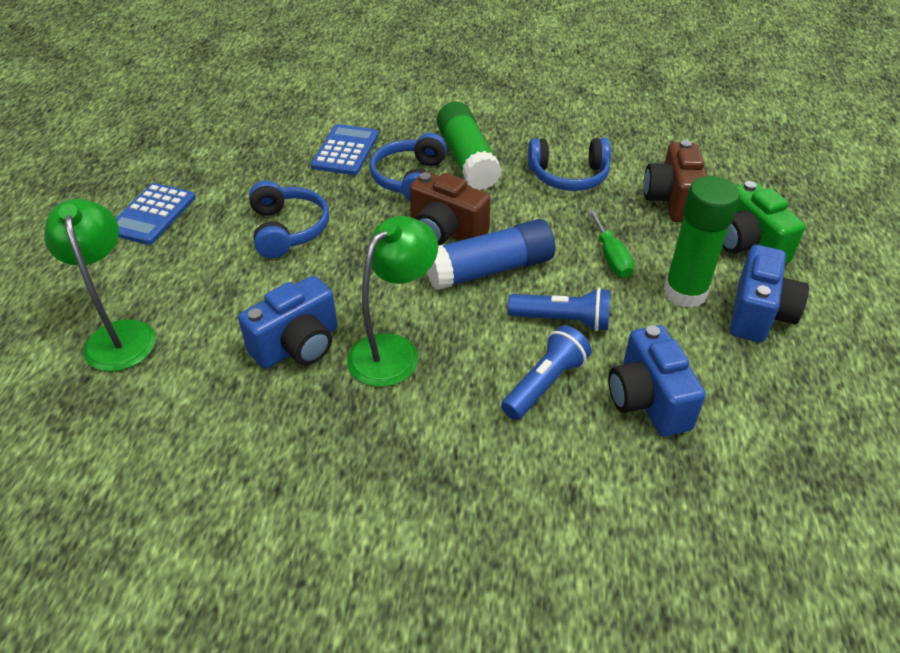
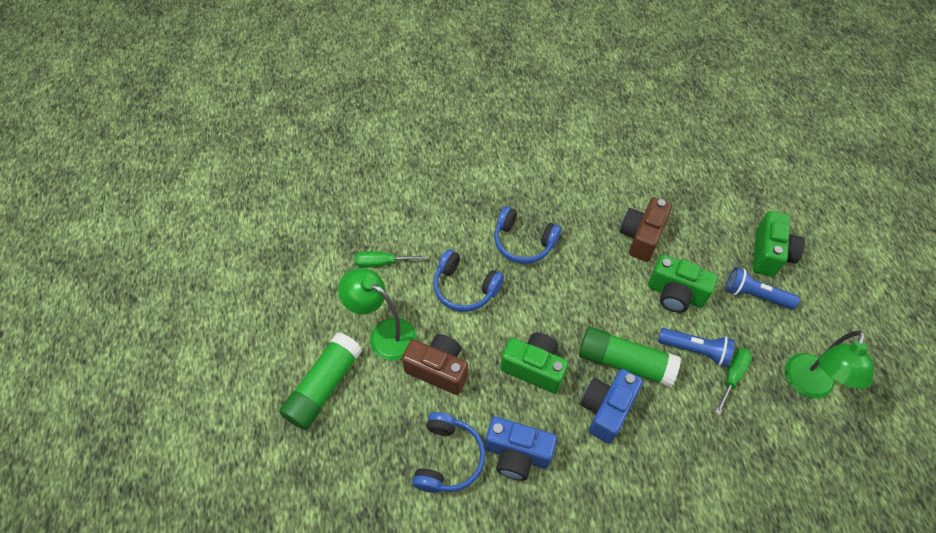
blue calculator: 2 -> 0
blue camera: 3 -> 2
blue glue stick: 1 -> 0
green camera: 1 -> 3
green screwdriver: 1 -> 2

